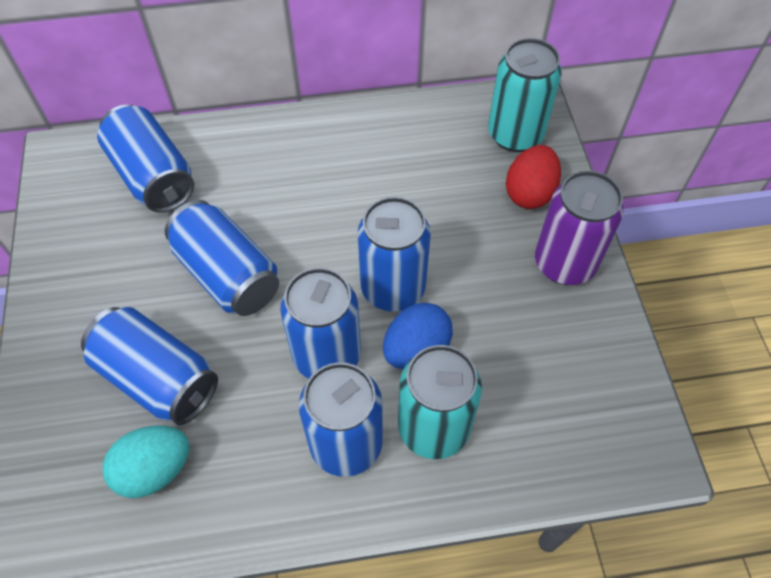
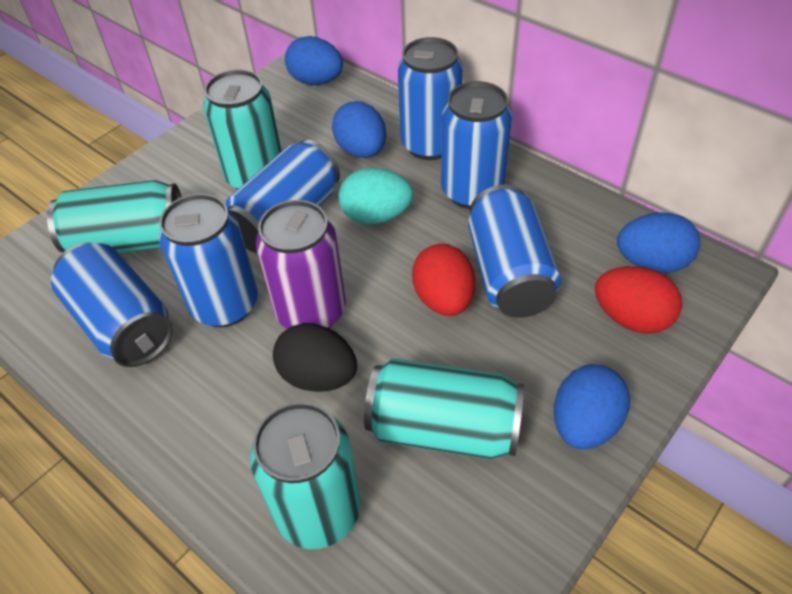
black egg: 0 -> 1
blue egg: 1 -> 4
red egg: 1 -> 2
turquoise can: 2 -> 4

